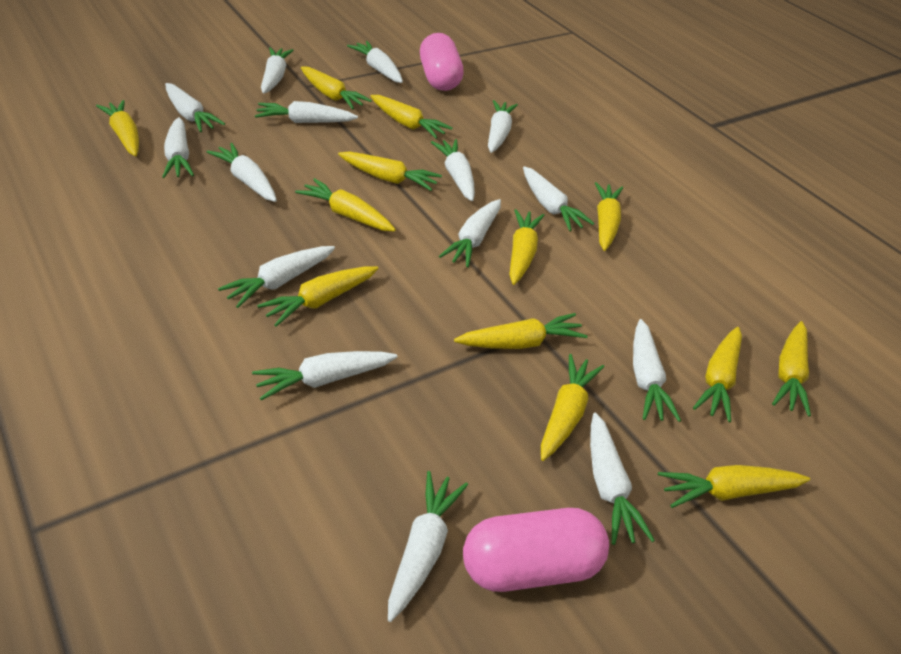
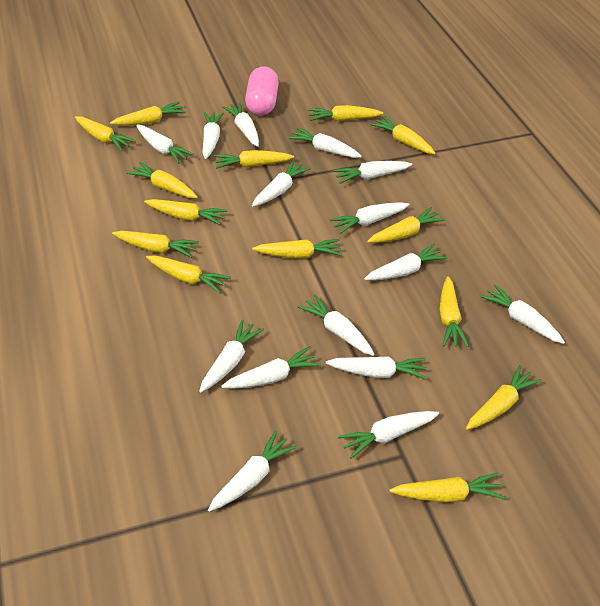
pink capsule: 2 -> 1
yellow carrot: 13 -> 14

